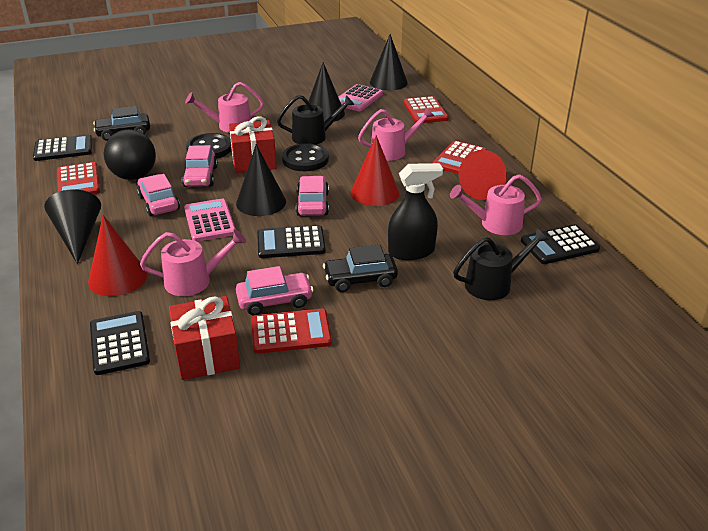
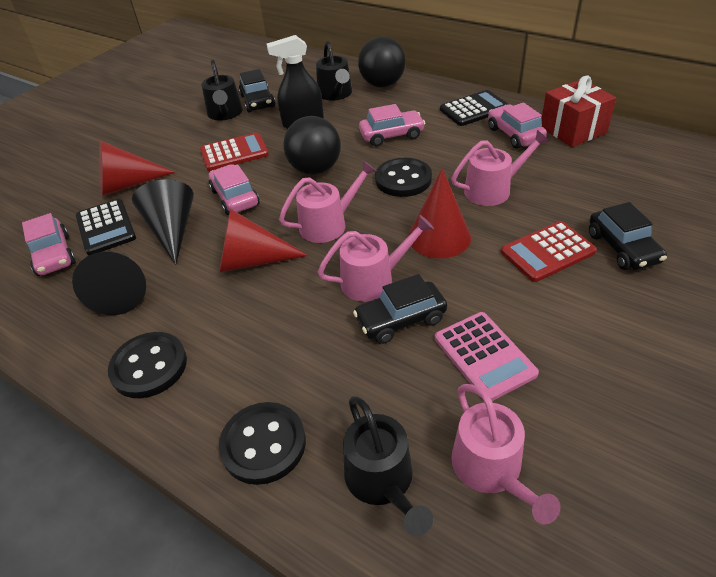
black ball: 1 -> 2
black button: 2 -> 3
black calculator: 4 -> 2
black car: 2 -> 3
black cone: 4 -> 2
black watering can: 2 -> 3
pink calculator: 2 -> 1
red calculator: 4 -> 2
red gift: 2 -> 1

